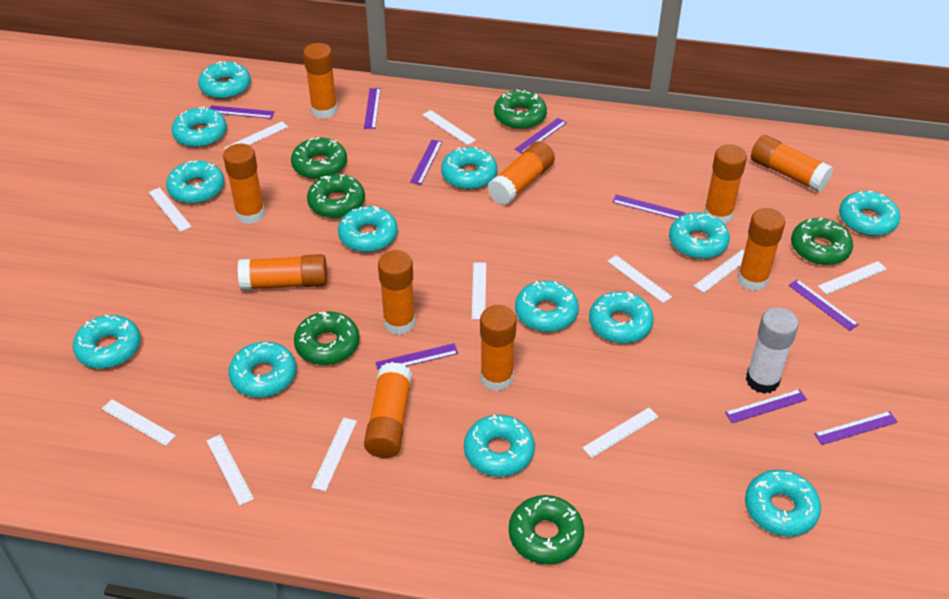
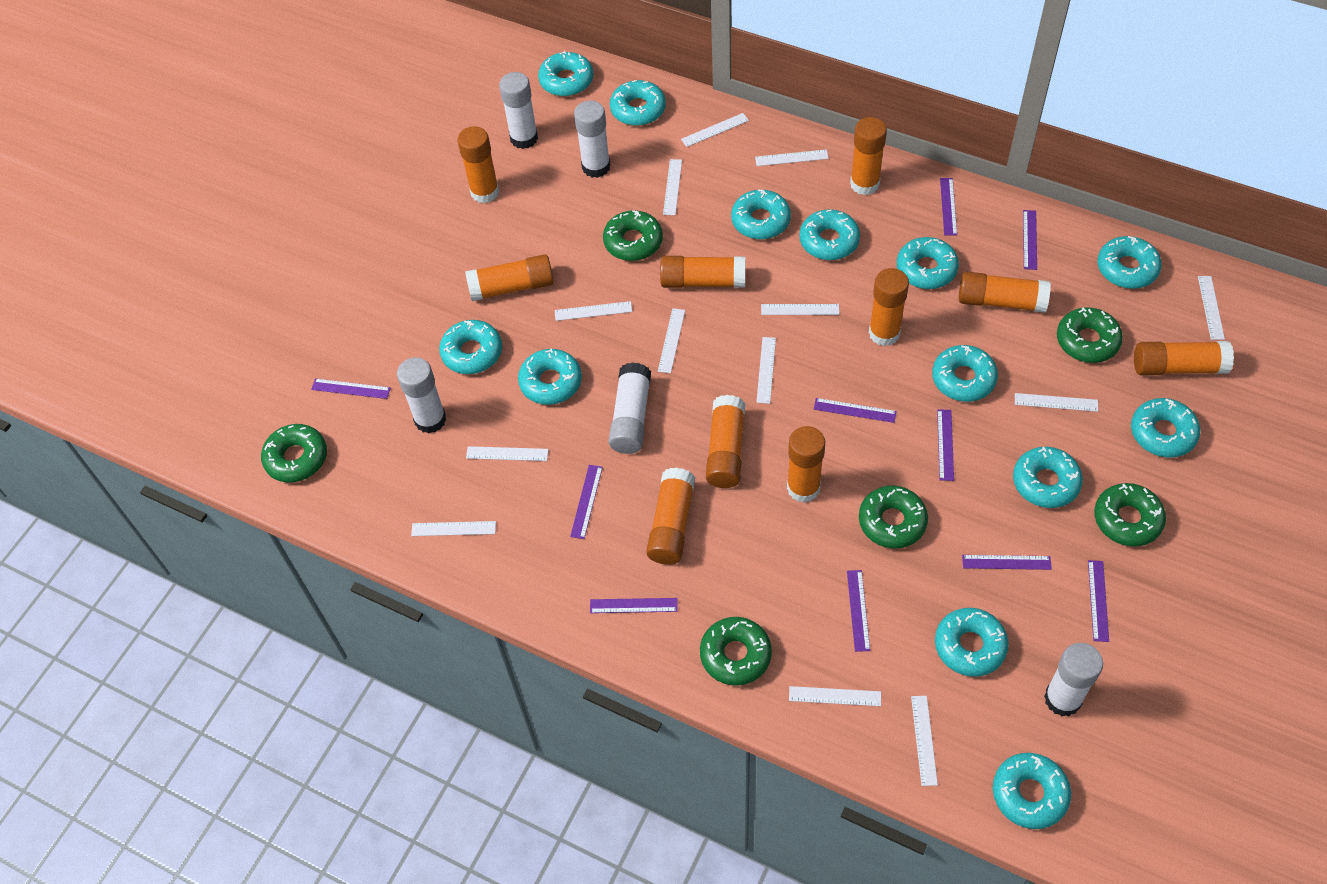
purple ruler: 9 -> 10
white glue stick: 1 -> 5
white ruler: 11 -> 13

